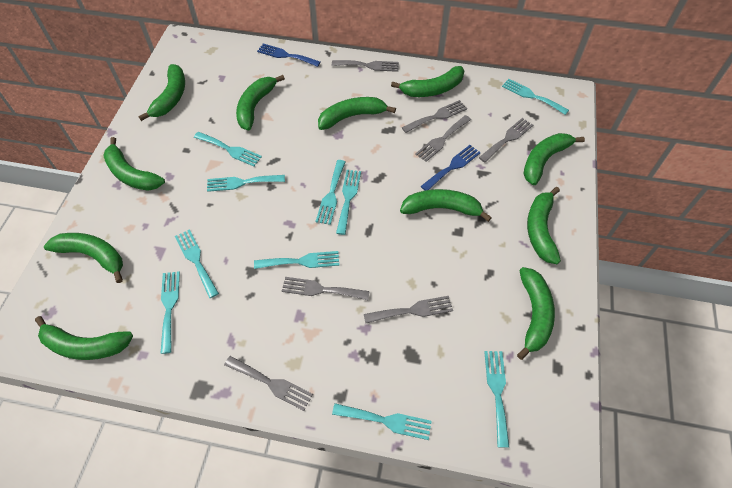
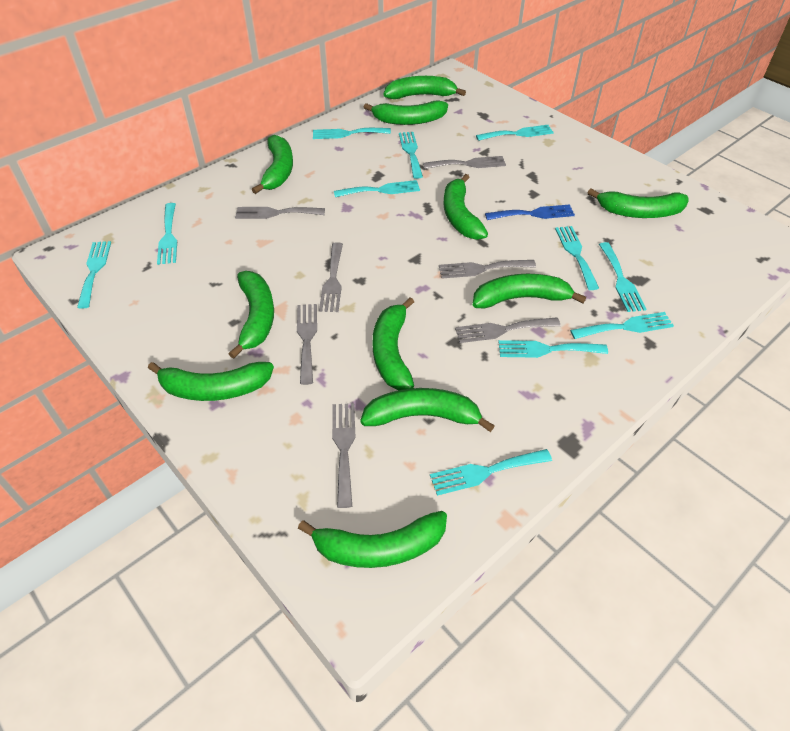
blue fork: 2 -> 1
turquoise fork: 10 -> 11

